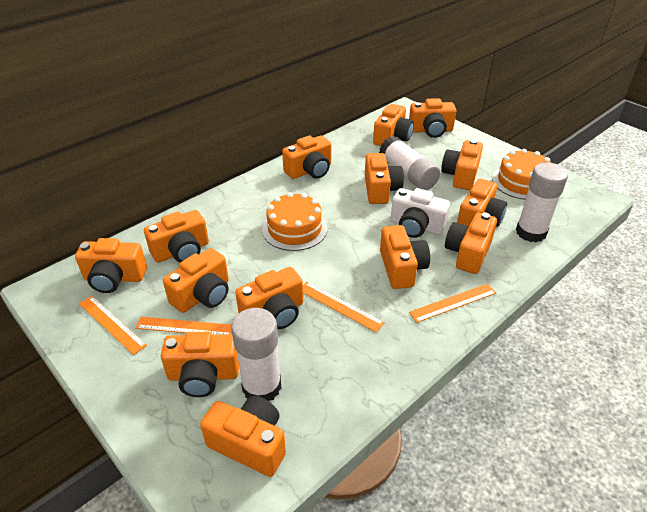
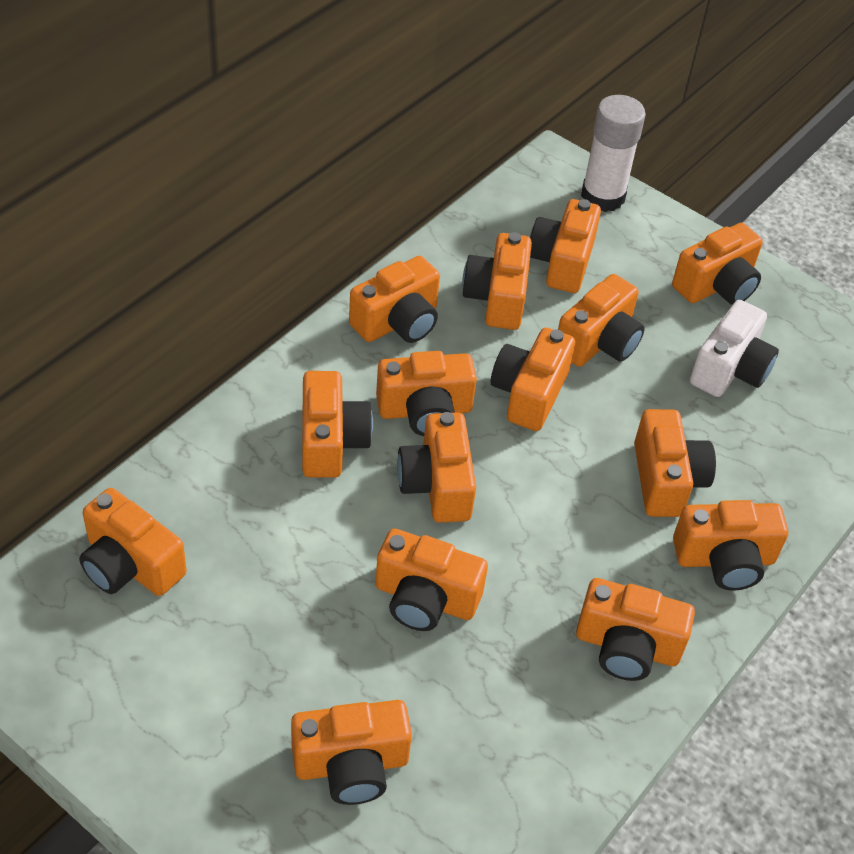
orange cake: 2 -> 0
orange camera: 14 -> 15
orange ruler: 4 -> 0
white glue stick: 3 -> 1

